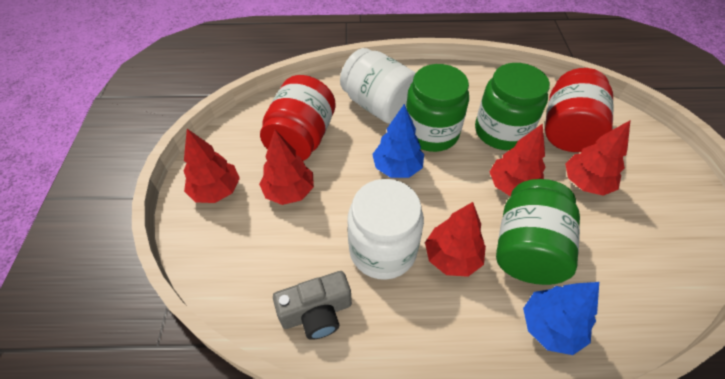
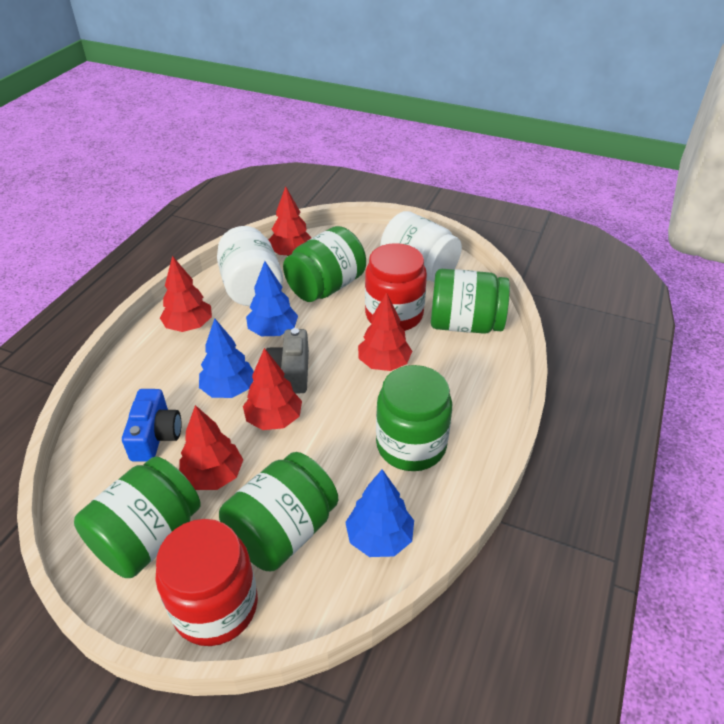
blue camera: 0 -> 1
blue tree: 2 -> 3
green jar: 3 -> 5

